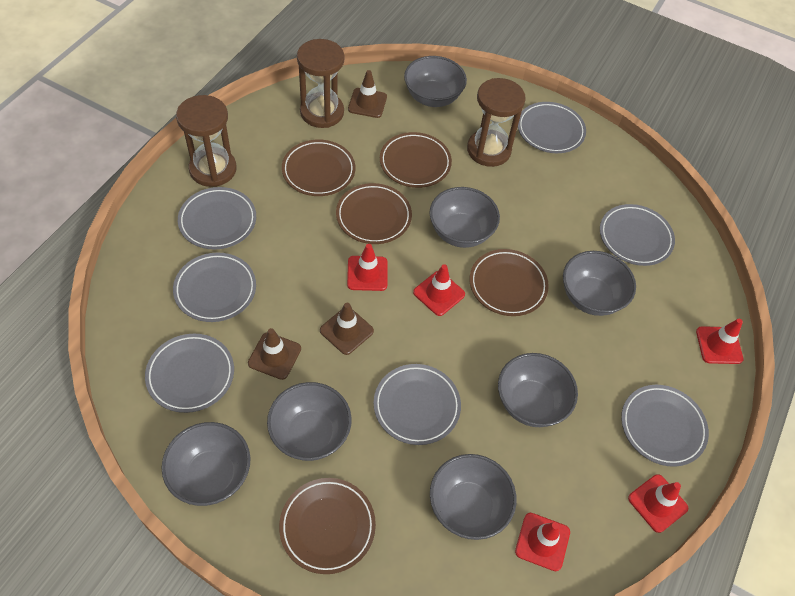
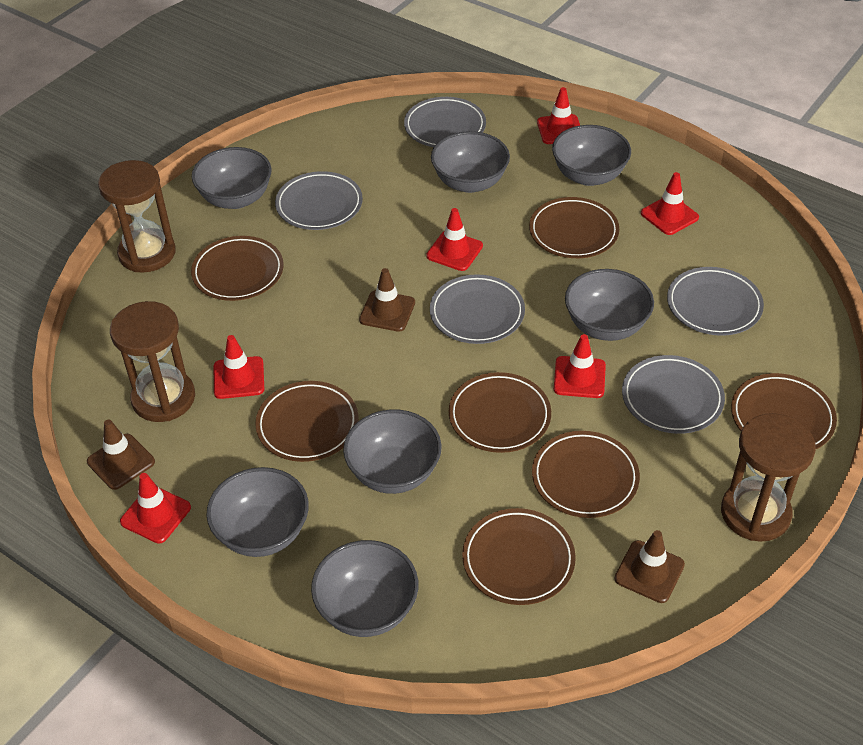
brown plate: 5 -> 7
grey plate: 7 -> 5
red traffic cone: 5 -> 6

